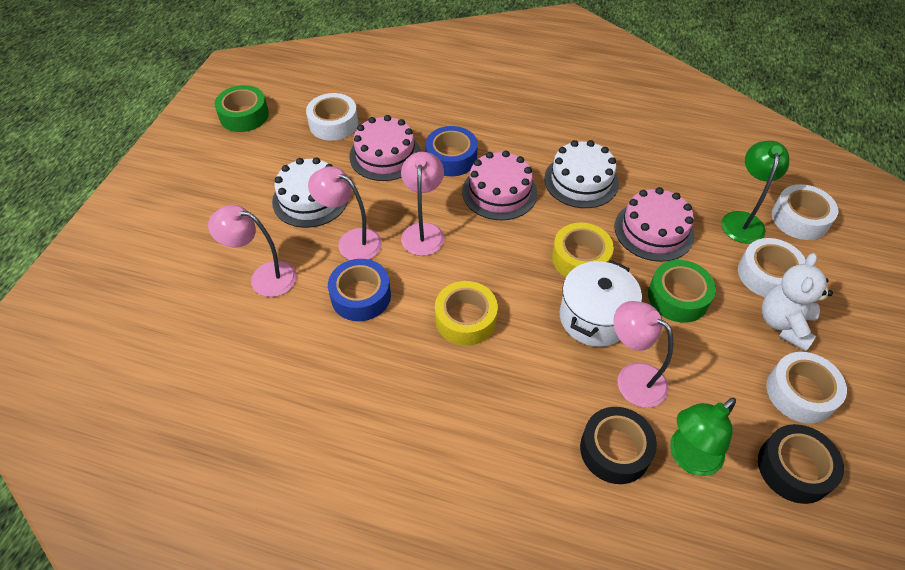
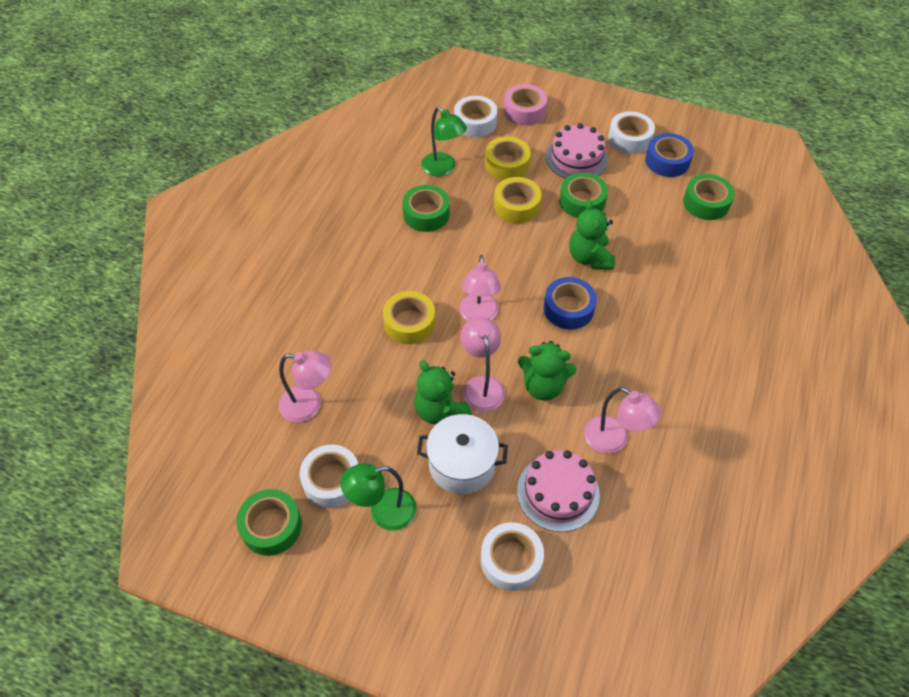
black tape: 2 -> 0
green tape: 2 -> 4
green teddy bear: 0 -> 3
pink cake: 3 -> 2
pink tape: 0 -> 1
white cake: 2 -> 0
white teddy bear: 1 -> 0
yellow tape: 2 -> 3

